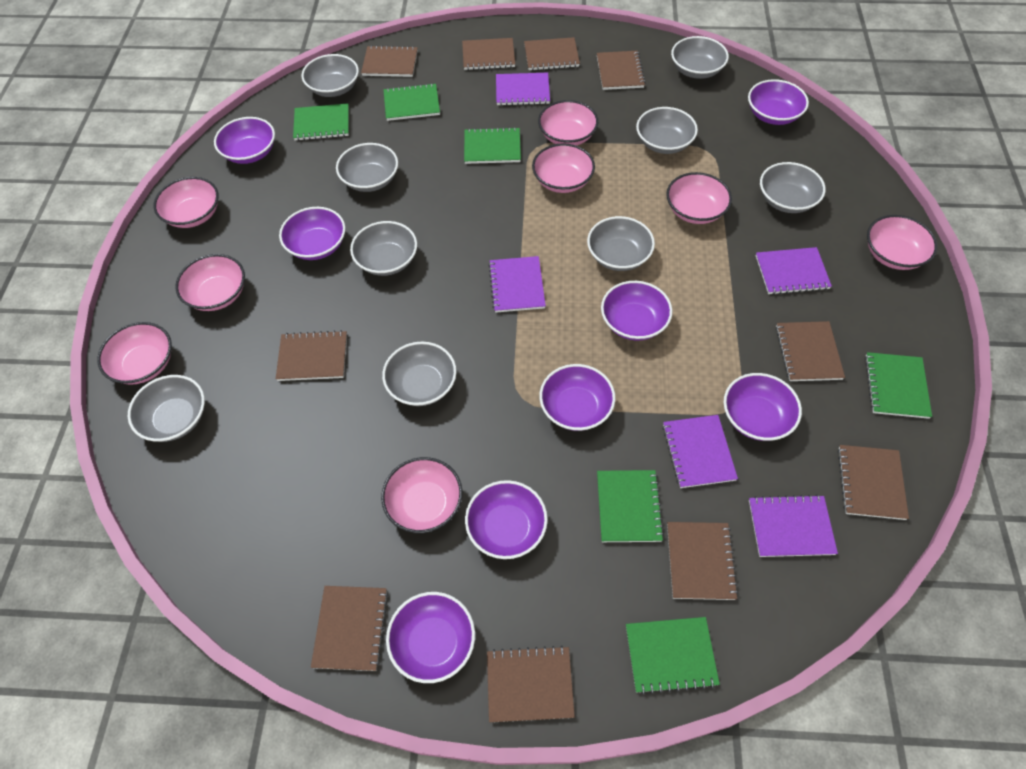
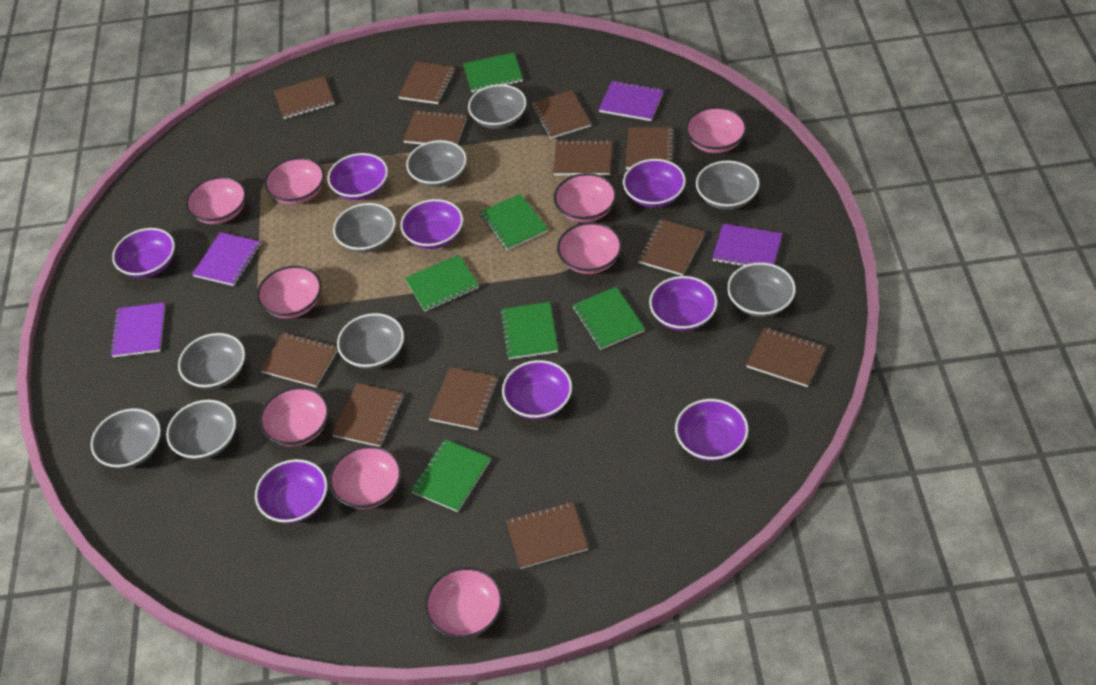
brown notebook: 10 -> 12
pink bowl: 8 -> 9
purple notebook: 5 -> 4

